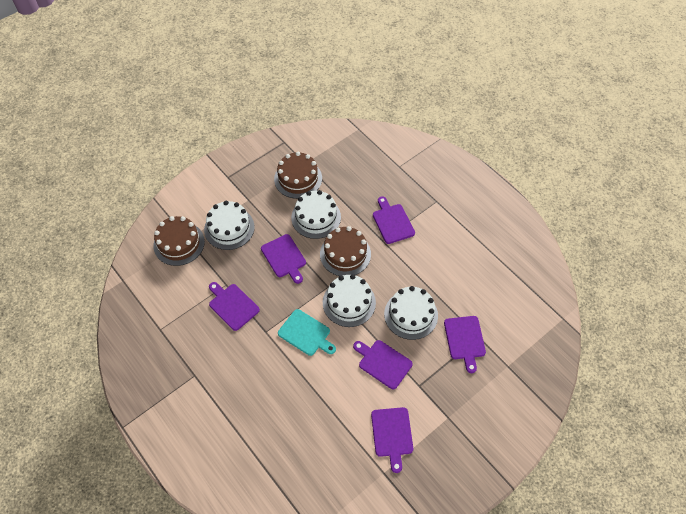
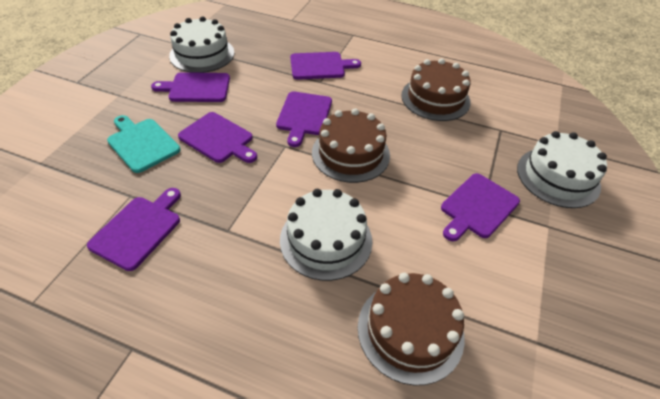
white cake: 4 -> 3

